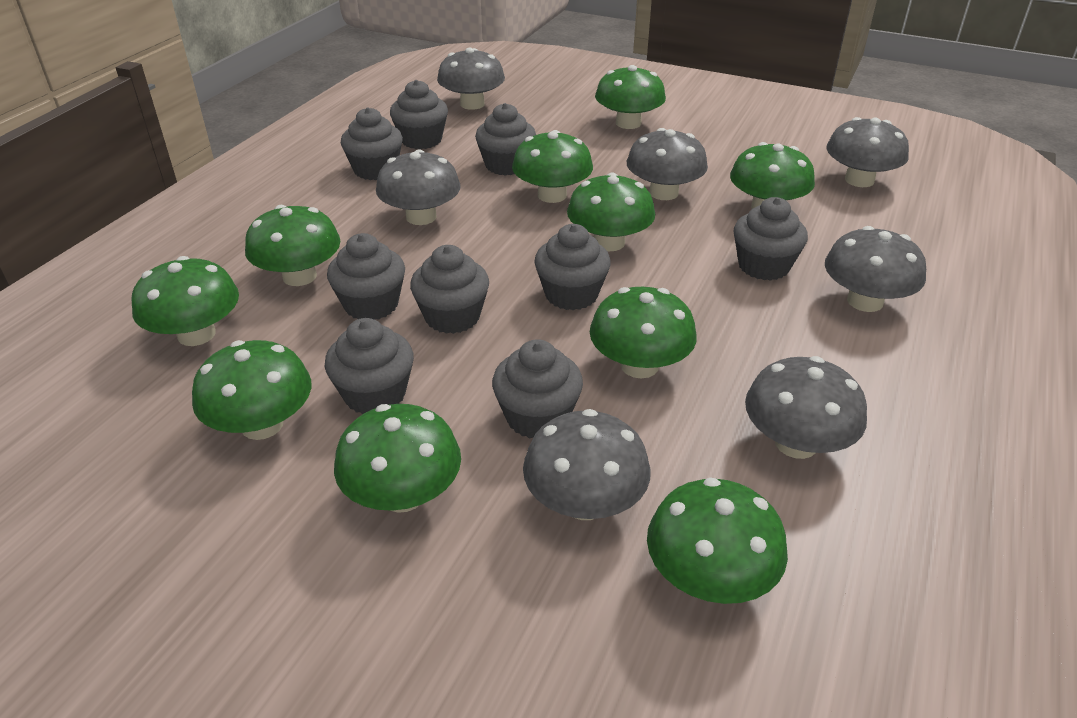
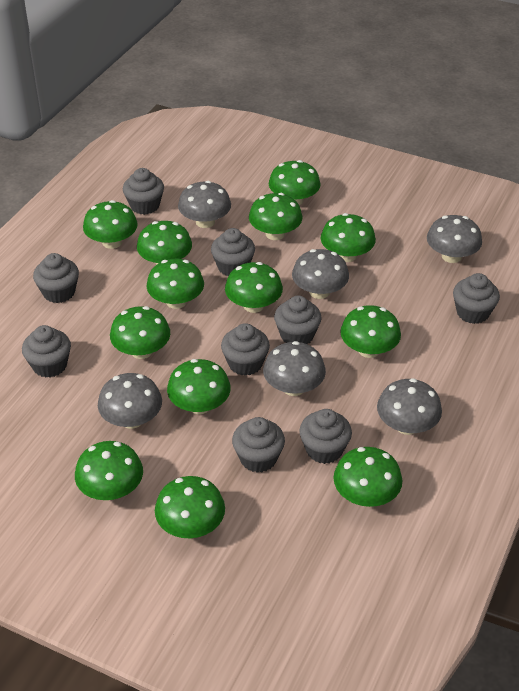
green mushroom: 10 -> 13
grey mushroom: 7 -> 6

